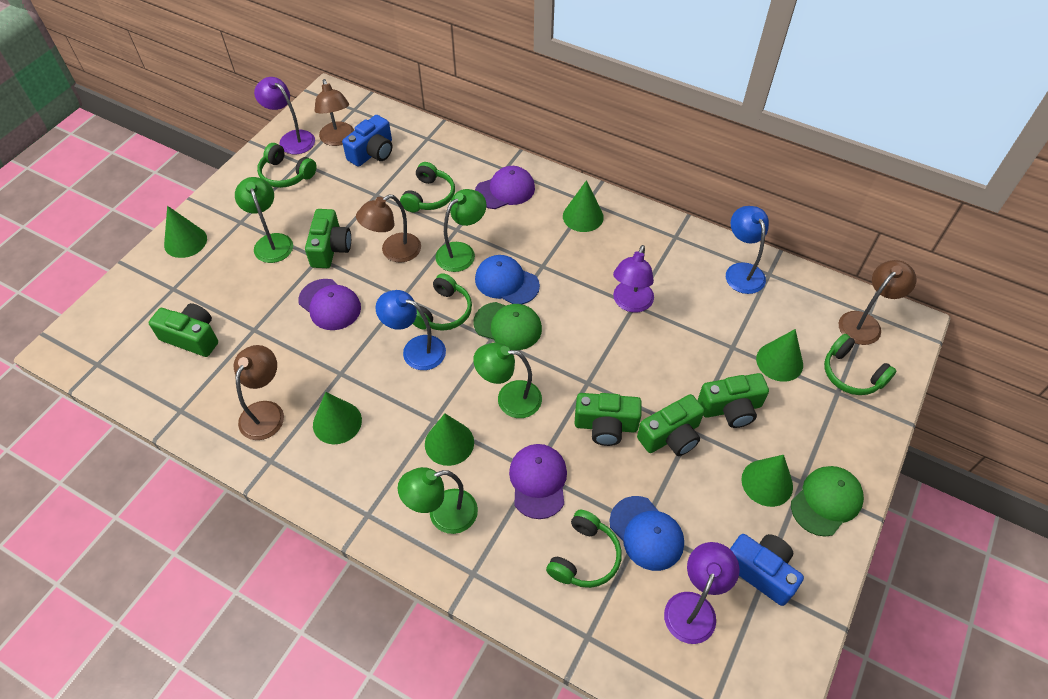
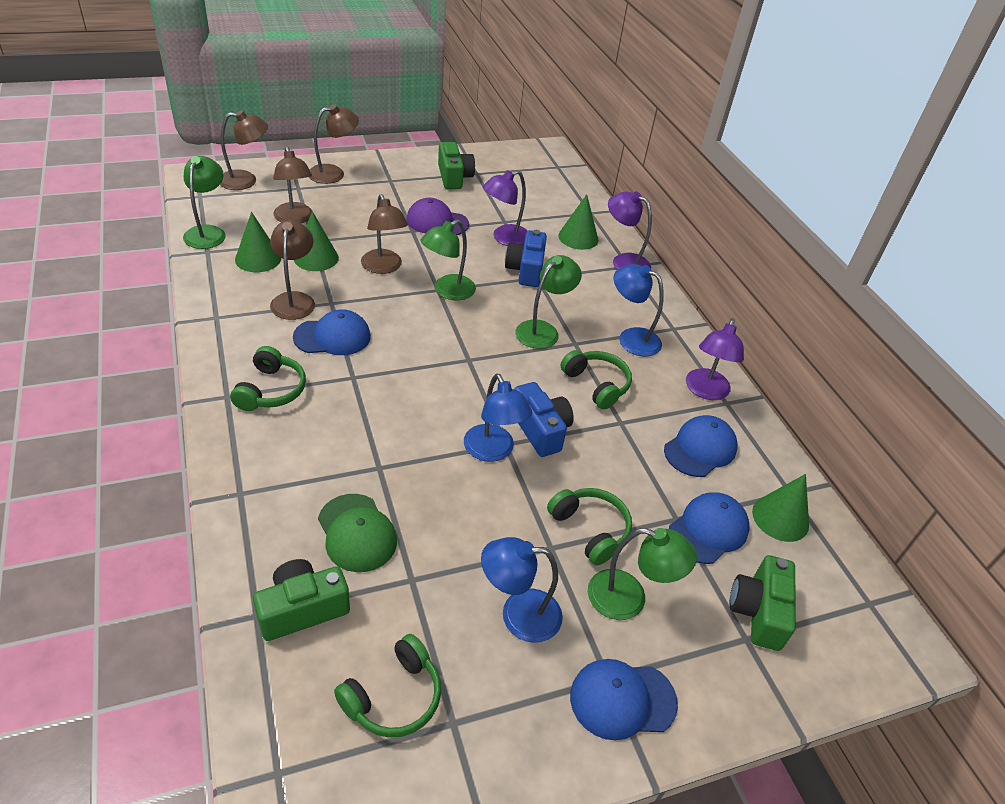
blue cap: 2 -> 4
blue lamp: 2 -> 3
brown lamp: 4 -> 5
green camera: 5 -> 3
green cap: 2 -> 1
green cone: 6 -> 4
green headphones: 5 -> 4
purple cap: 3 -> 1

